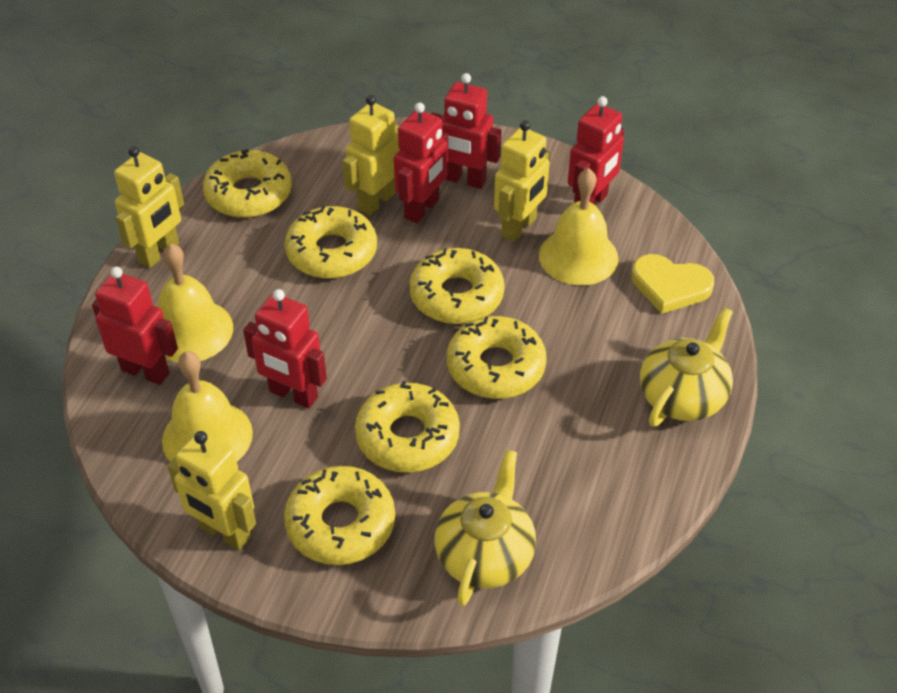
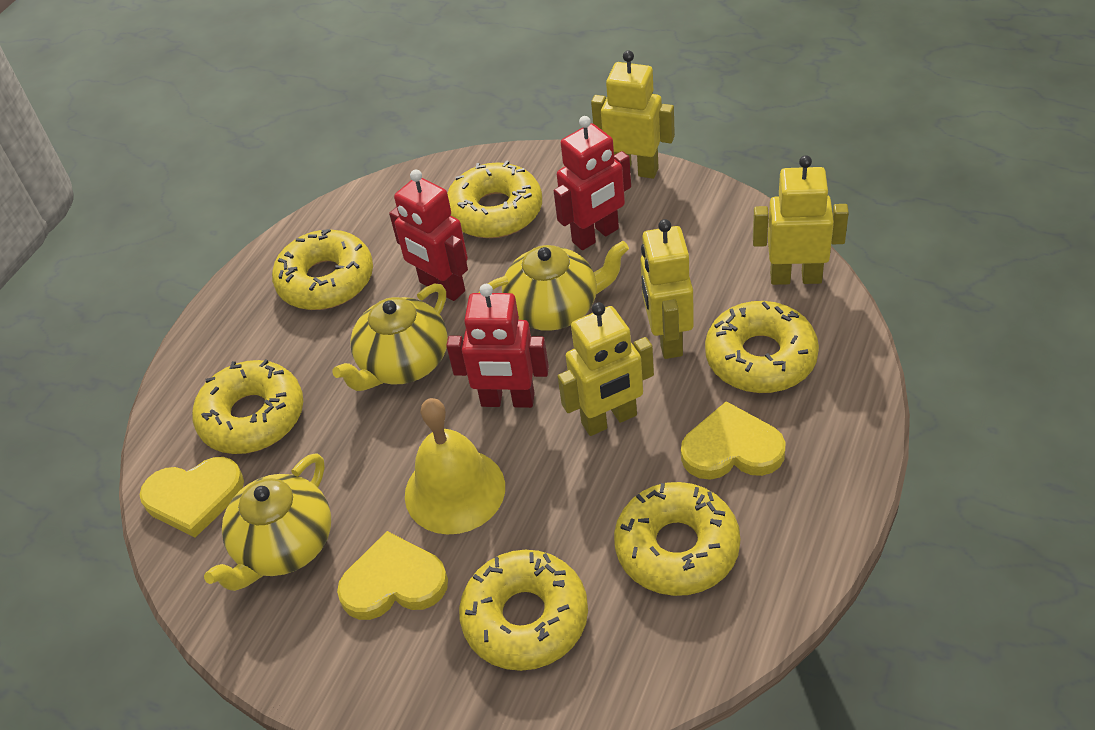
red robot: 5 -> 3
yellow bell: 3 -> 1
yellow heart: 1 -> 3
yellow teapot: 2 -> 3

